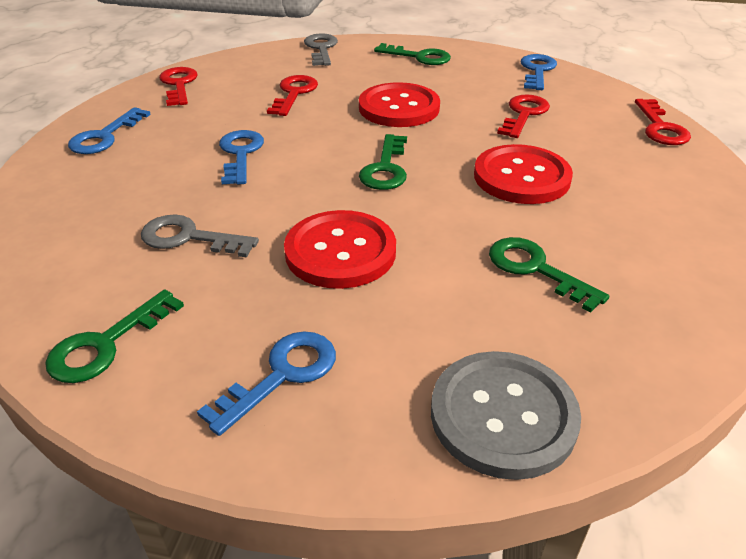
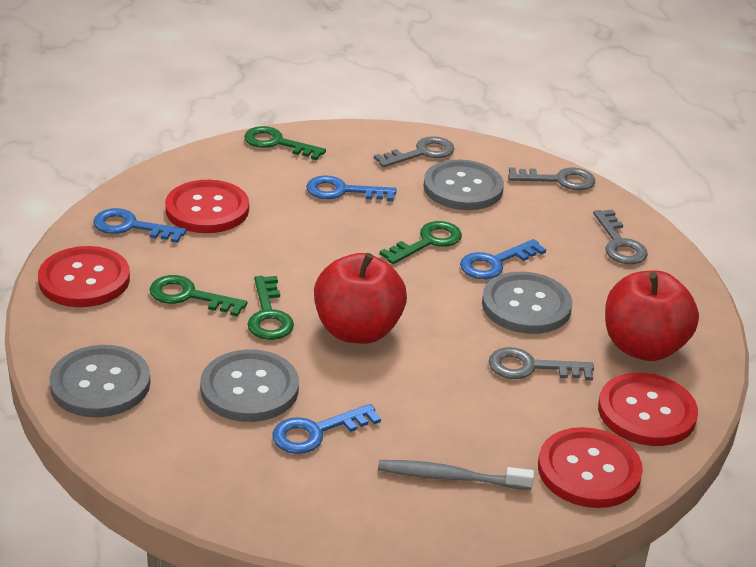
grey button: 1 -> 4
grey key: 2 -> 4
grey toothbrush: 0 -> 1
red apple: 0 -> 2
red button: 3 -> 4
red key: 4 -> 0

